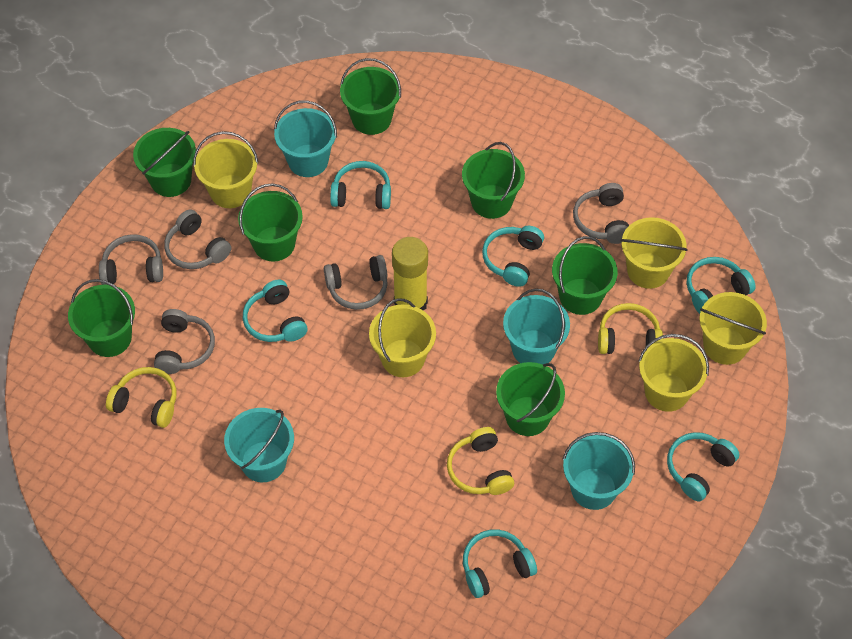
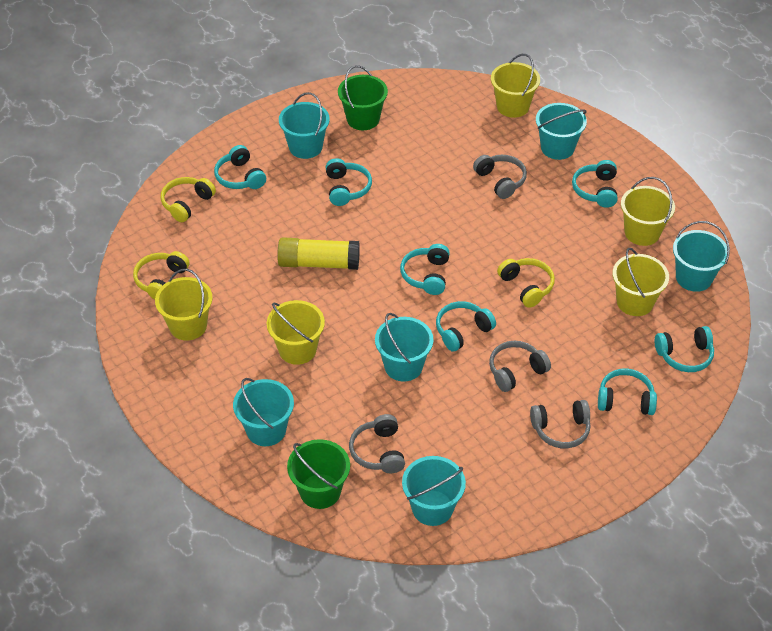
green bucket: 7 -> 2
grey headphones: 5 -> 4
turquoise bucket: 4 -> 6
turquoise headphones: 6 -> 7

